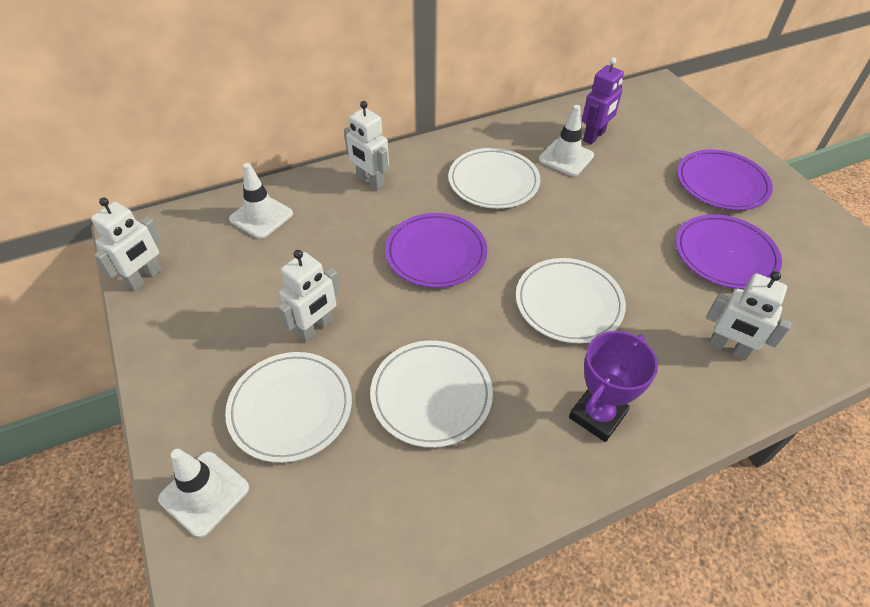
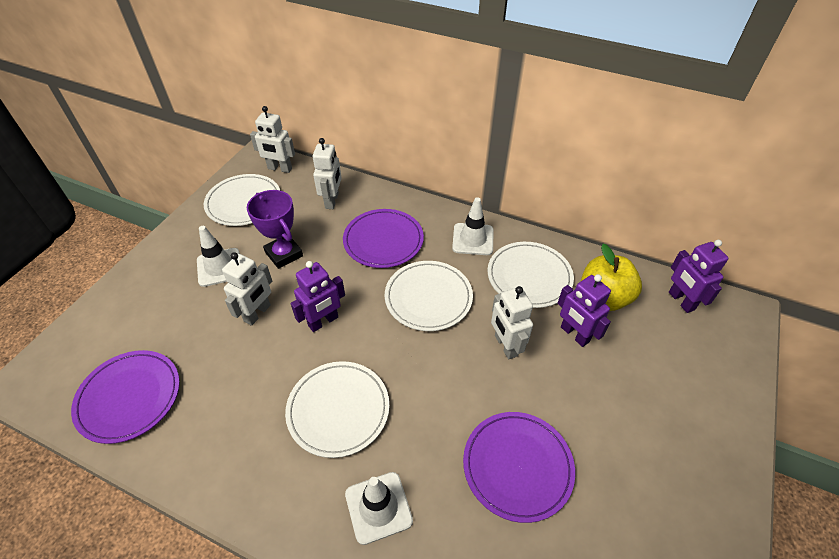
purple robot: 1 -> 3
yellow apple: 0 -> 1

